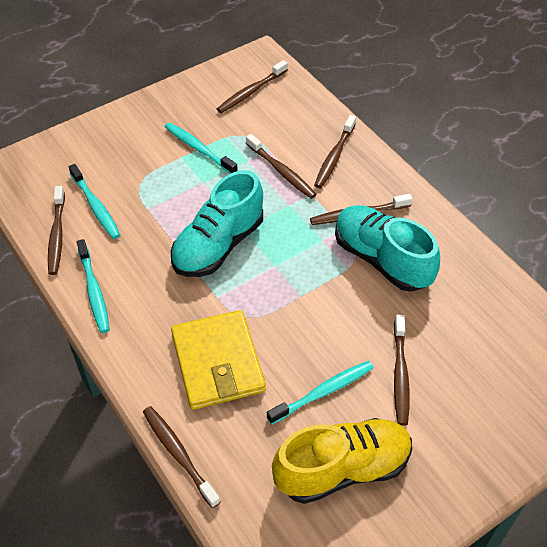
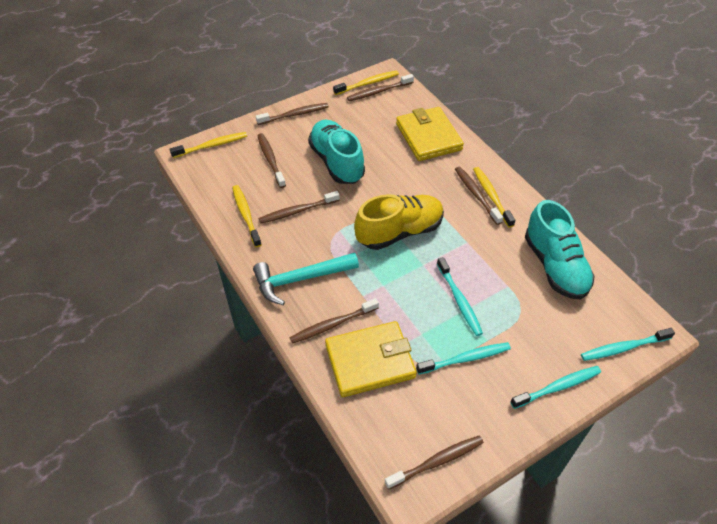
turquoise hammer: 0 -> 1
yellow toothbrush: 0 -> 4
yellow wallet: 1 -> 2

